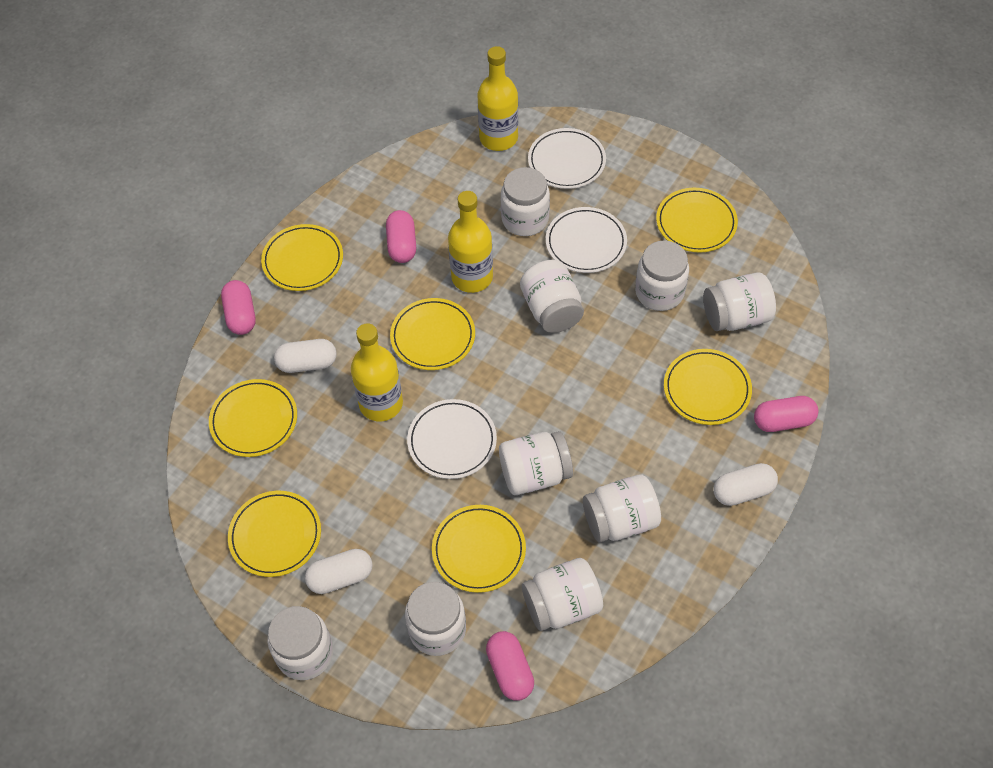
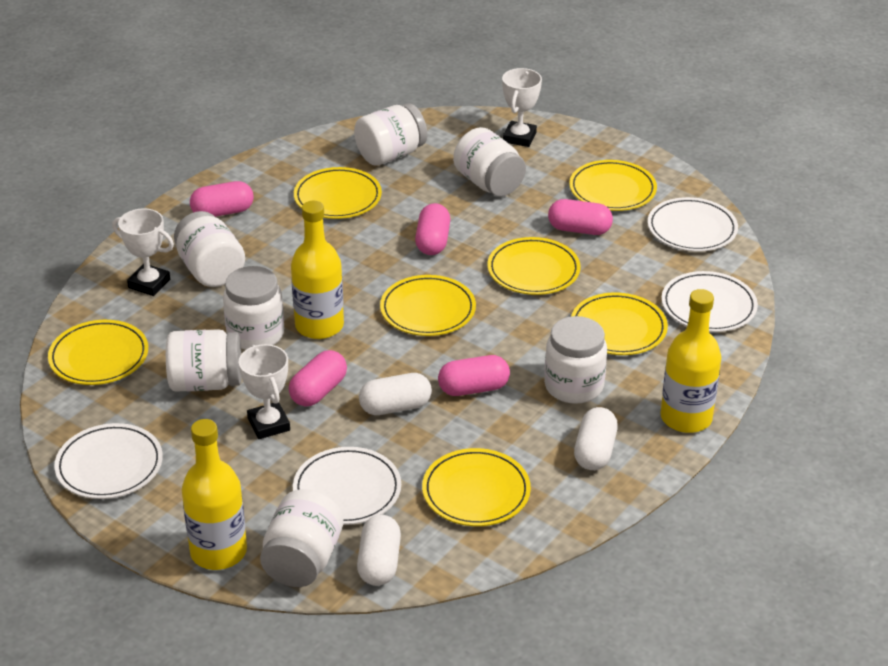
pink capsule: 4 -> 5
white jar: 9 -> 7
white plate: 3 -> 4
white trophy: 0 -> 3

